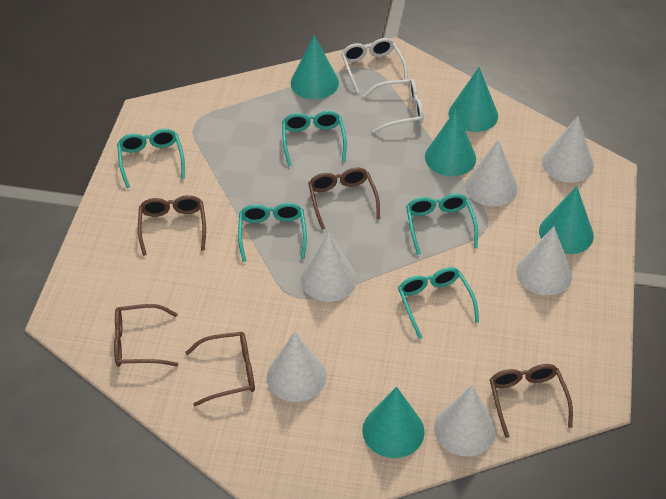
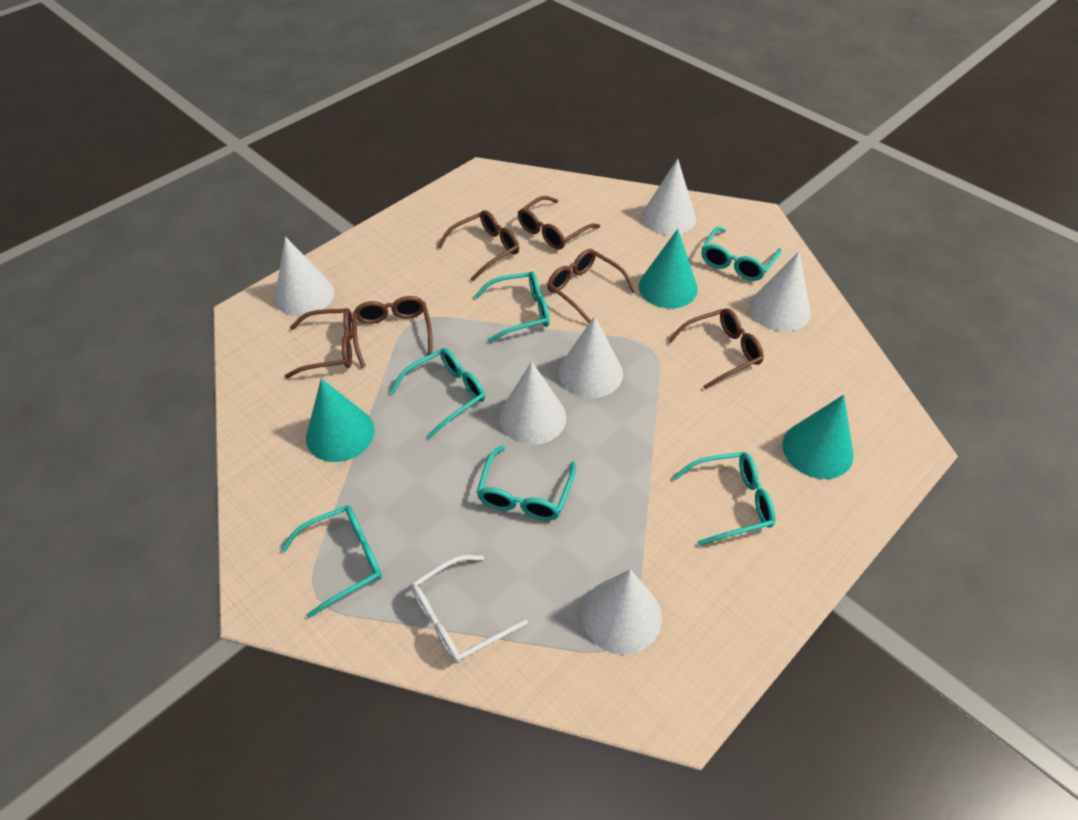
brown glasses: 5 -> 6
turquoise cone: 5 -> 3
turquoise glasses: 5 -> 6
white glasses: 2 -> 1

